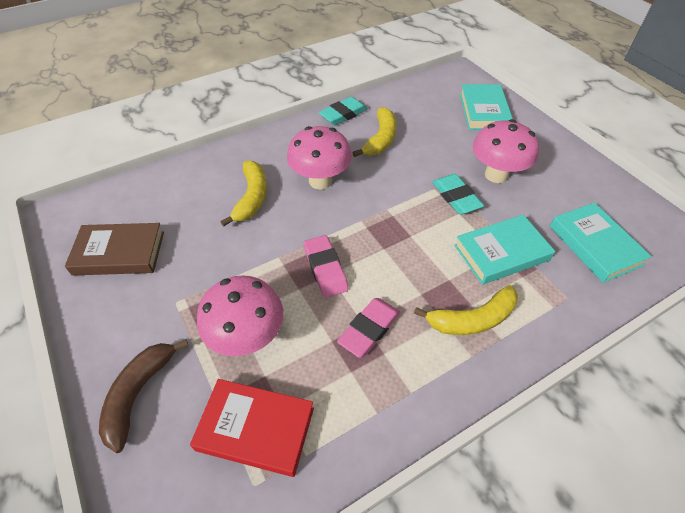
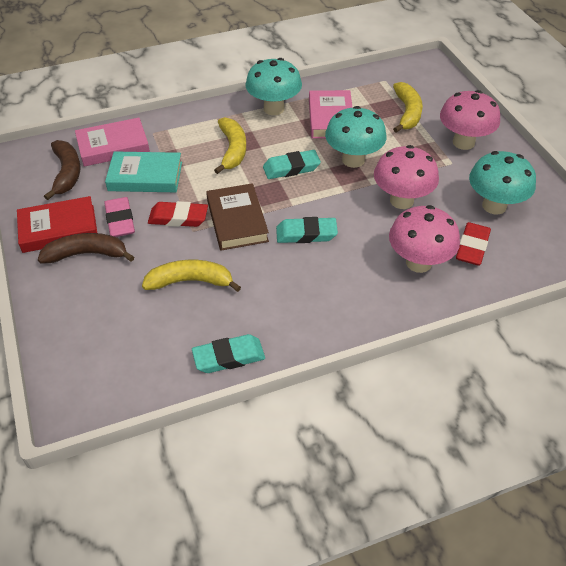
brown banana: 1 -> 2
pink book: 0 -> 2
pink eraser: 2 -> 1
red eraser: 0 -> 2
turquoise book: 3 -> 1
turquoise eraser: 2 -> 3
turquoise mushroom: 0 -> 3

